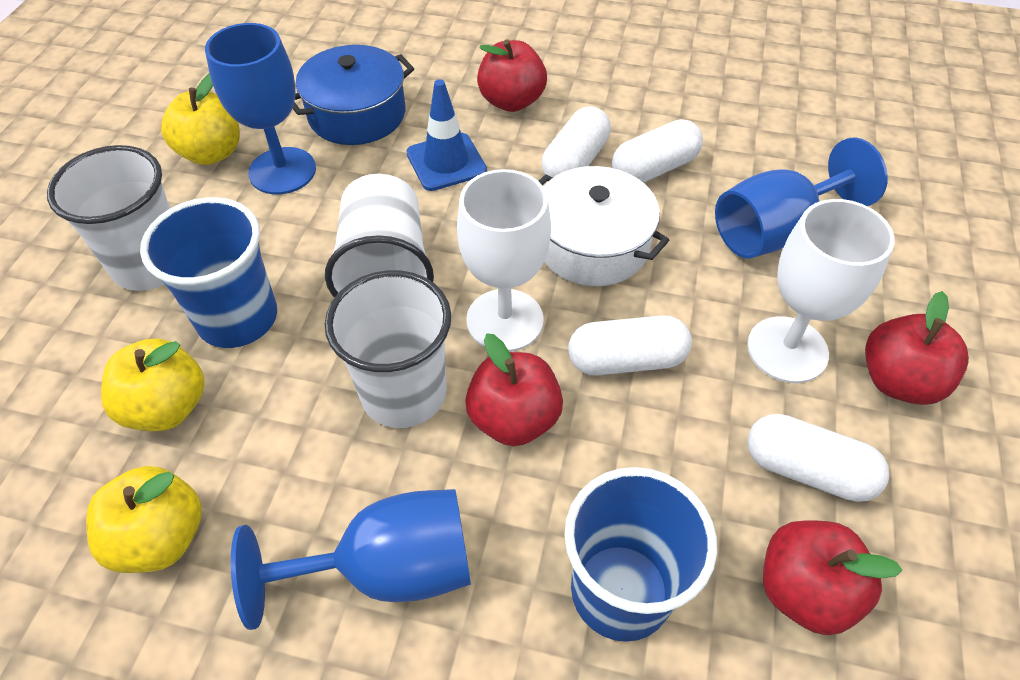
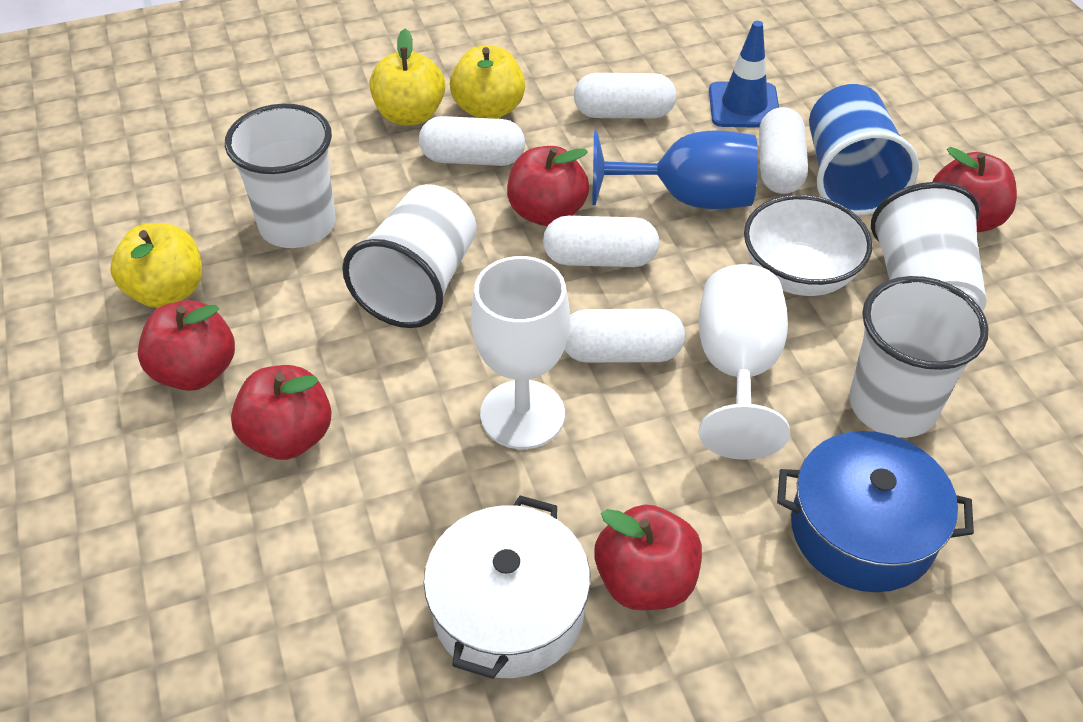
blue cup: 2 -> 1
blue goblet: 3 -> 1
red apple: 4 -> 5
white bowl: 0 -> 1
white capsule: 4 -> 5
white cup: 3 -> 4

